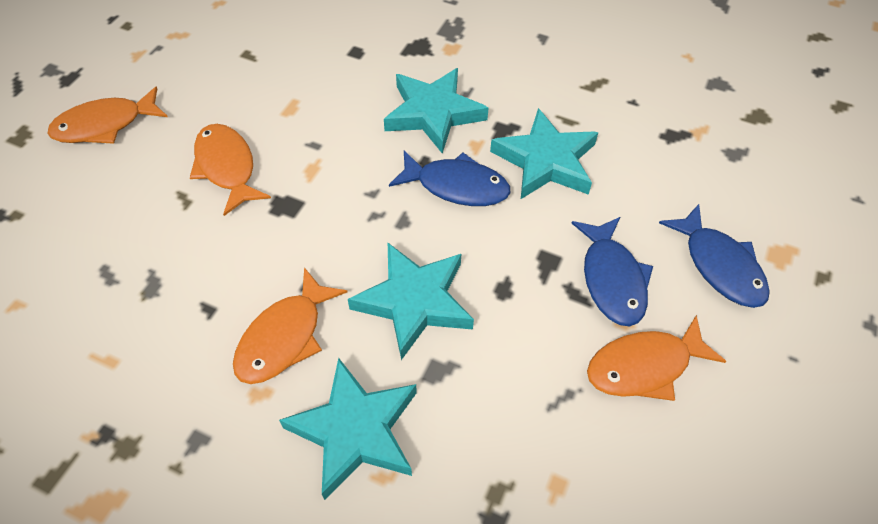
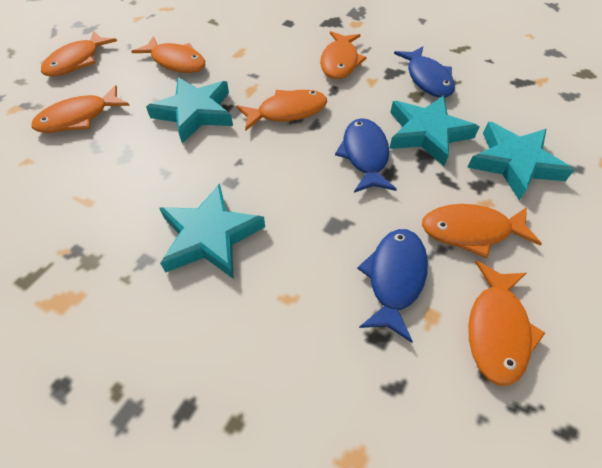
orange fish: 4 -> 7

